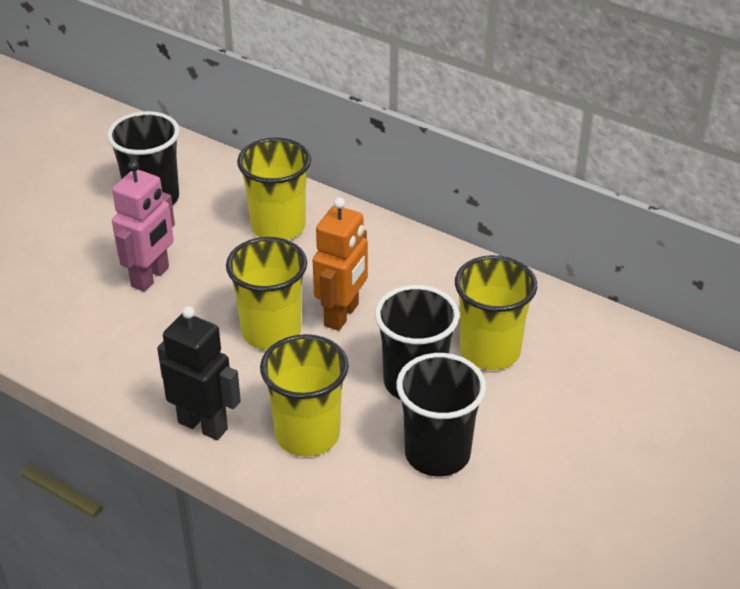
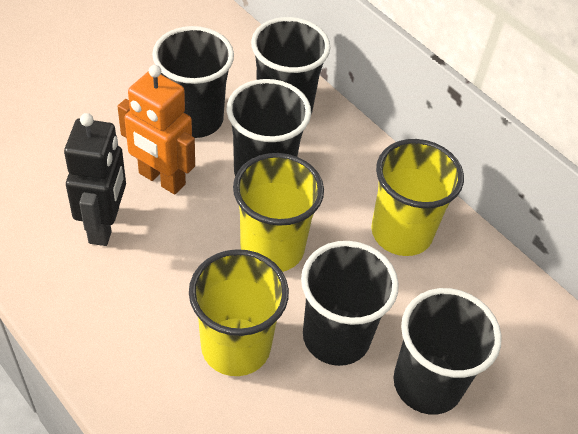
black cup: 3 -> 5
pink robot: 1 -> 0
yellow cup: 4 -> 3

